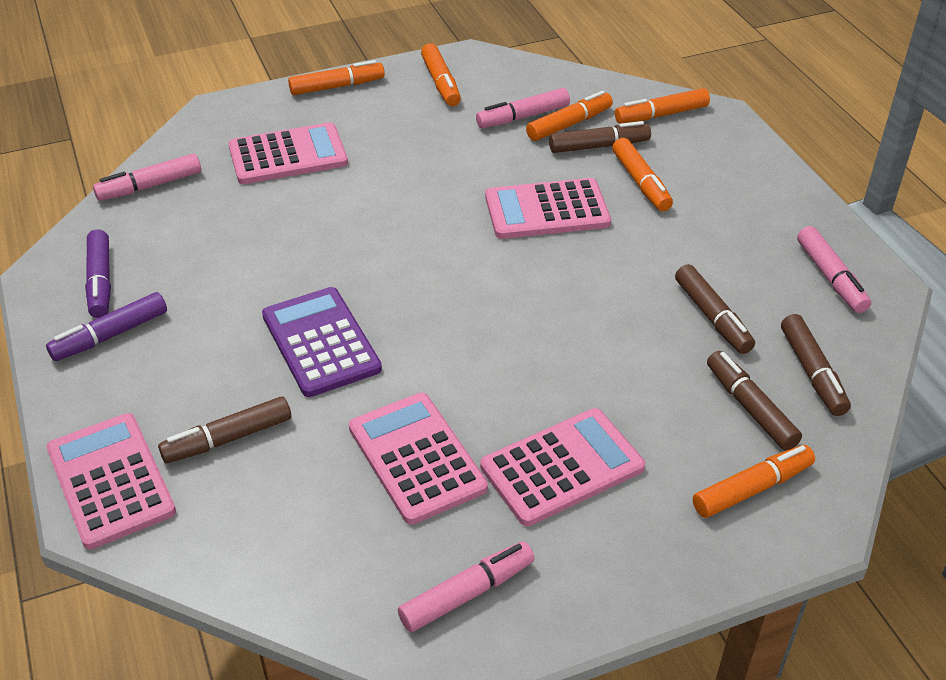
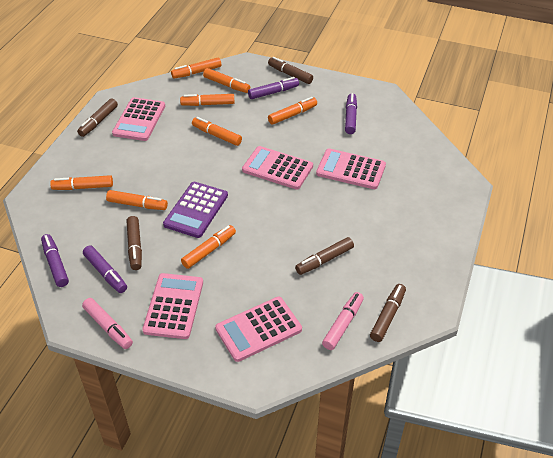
orange marker: 6 -> 8
pink marker: 4 -> 2
purple marker: 2 -> 4

